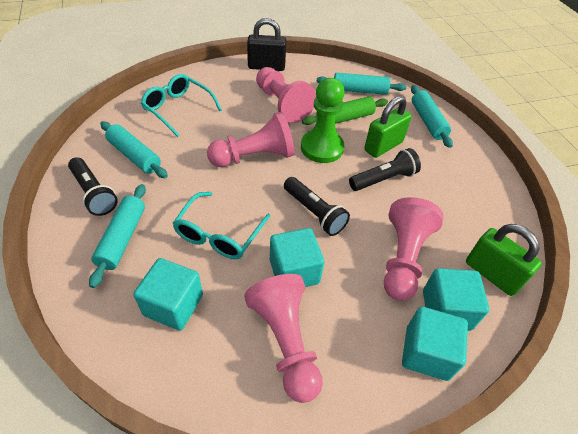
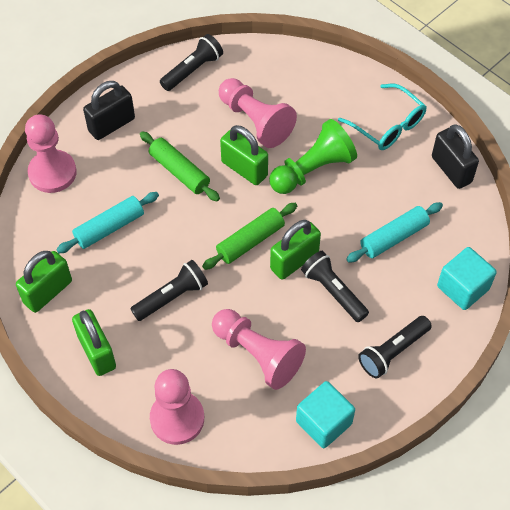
black flashlight: 3 -> 4
black padlock: 1 -> 2
green padlock: 2 -> 4
green rolling pin: 1 -> 2
turquoise cube: 4 -> 2
turquoise glasses: 2 -> 1
turquoise rolling pin: 4 -> 2

